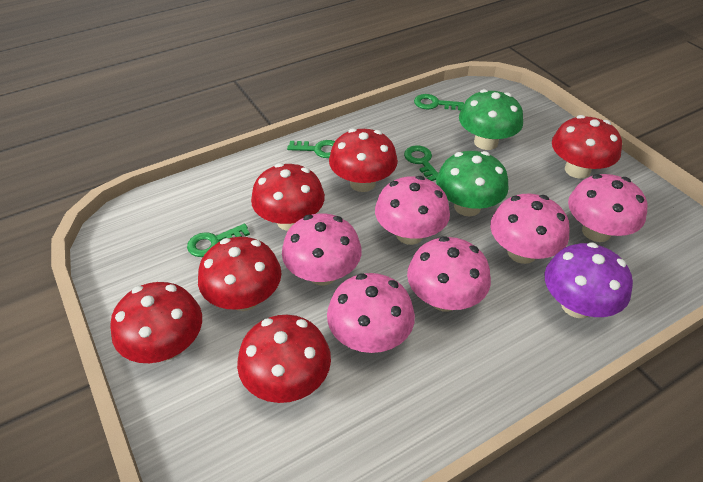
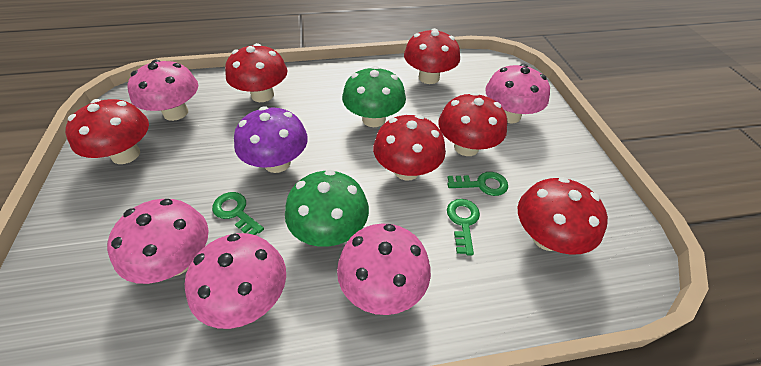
green key: 4 -> 3
pink mushroom: 6 -> 5

